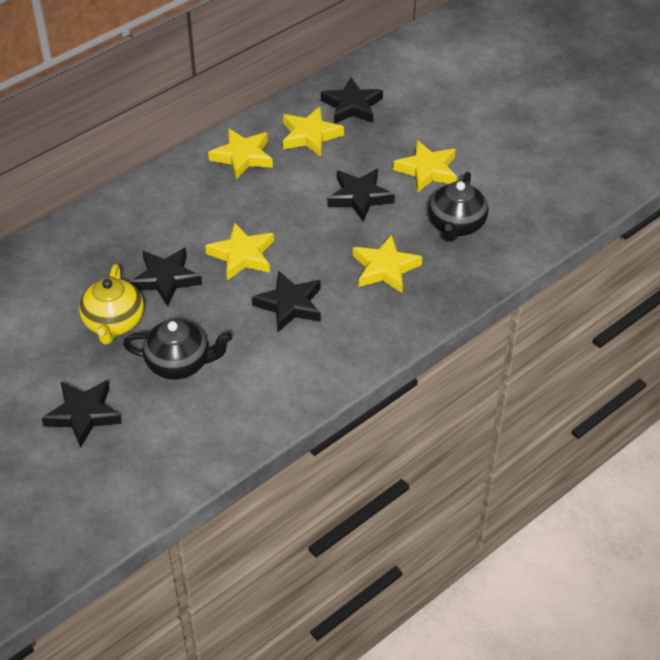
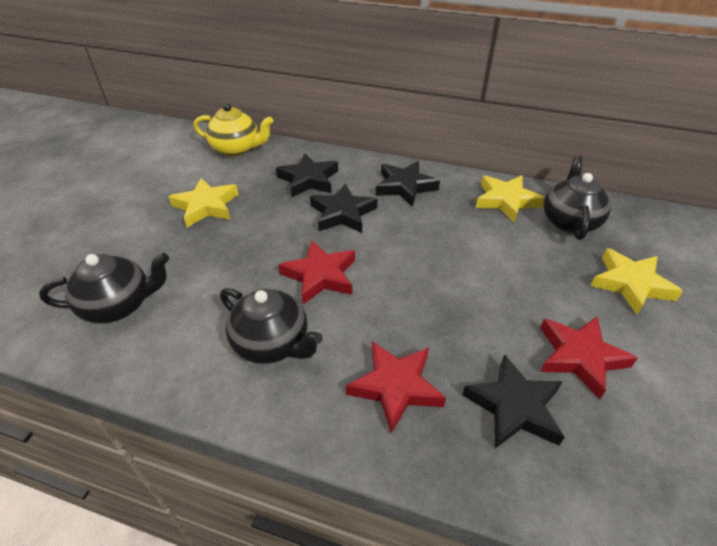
black star: 5 -> 4
black teapot: 2 -> 3
red star: 0 -> 3
yellow star: 5 -> 3

